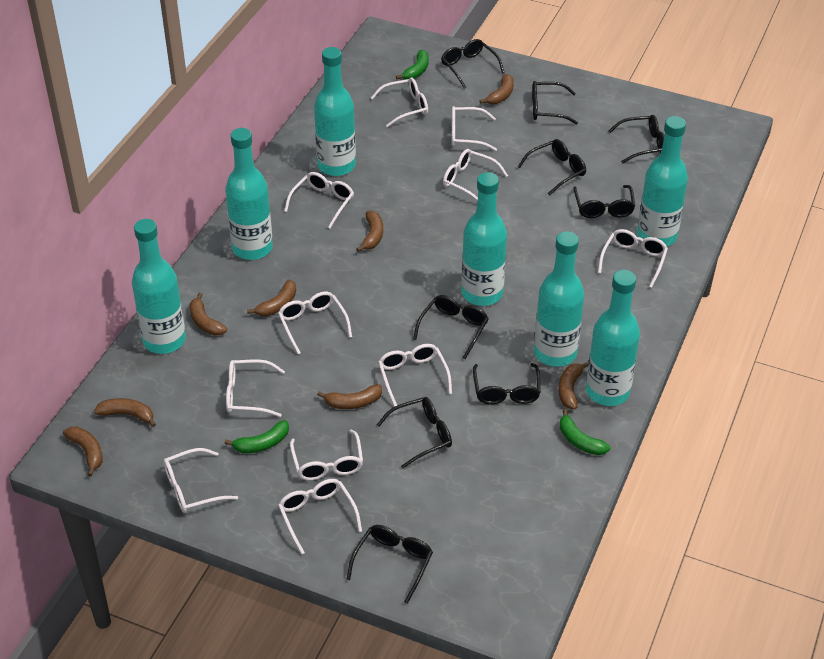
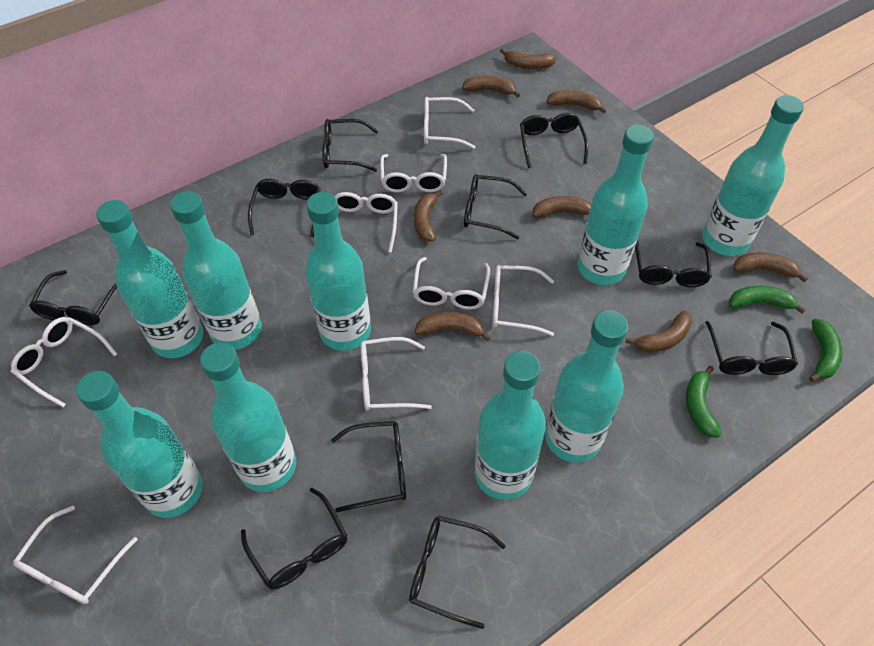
black glasses: 9 -> 10
turquoise bottle: 7 -> 9
white glasses: 11 -> 8

